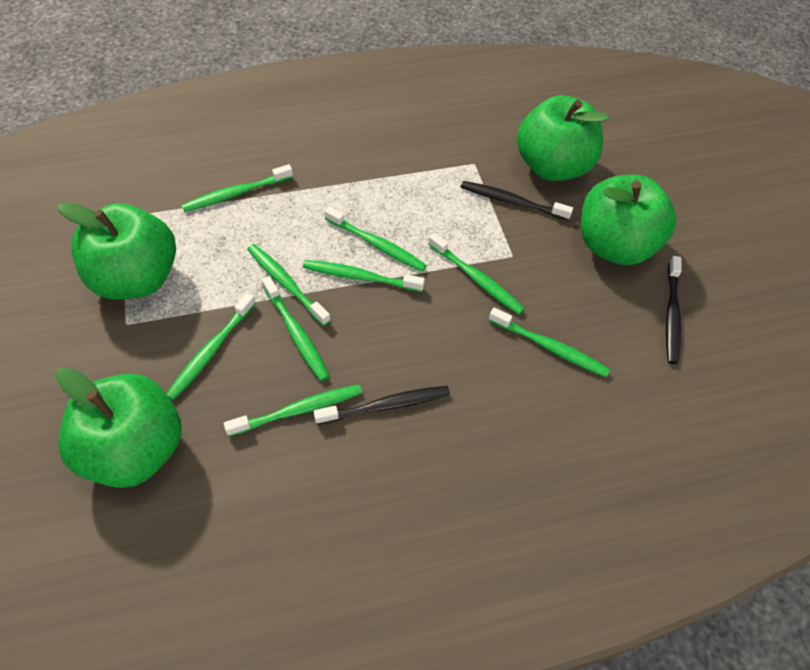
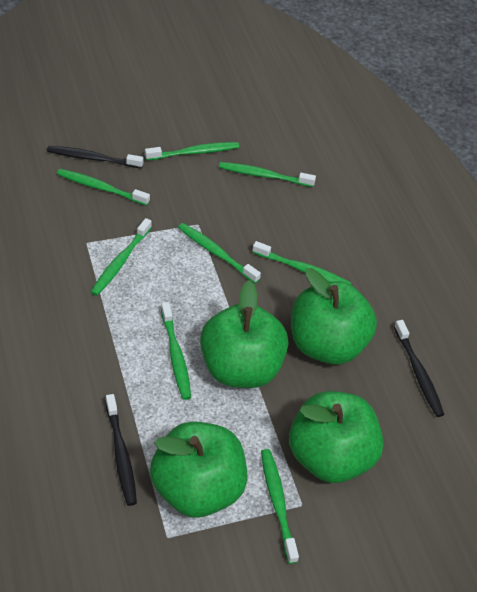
green toothbrush: 9 -> 8

